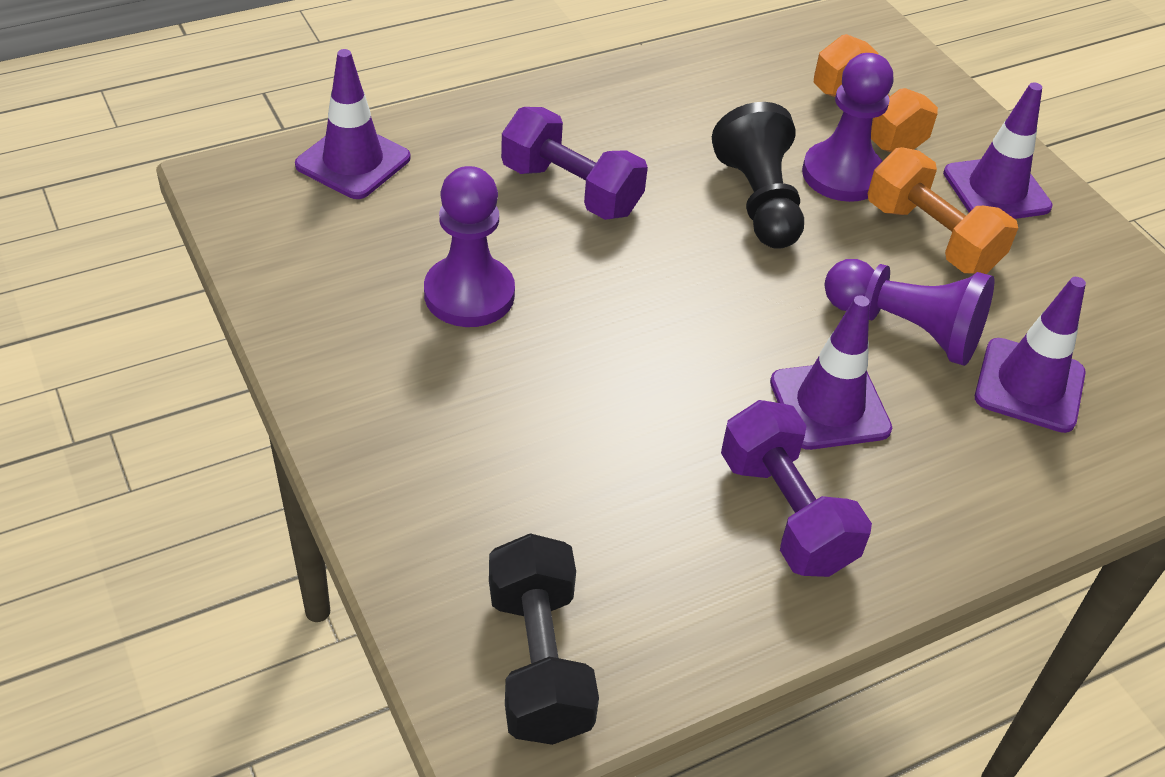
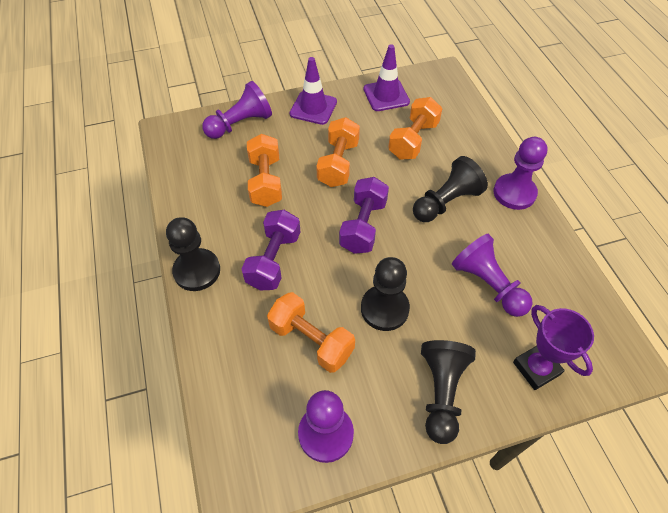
black dumbbell: 1 -> 0
black pawn: 1 -> 4
orange dumbbell: 2 -> 4
purple pawn: 3 -> 4
purple traffic cone: 4 -> 2
purple trophy: 0 -> 1

